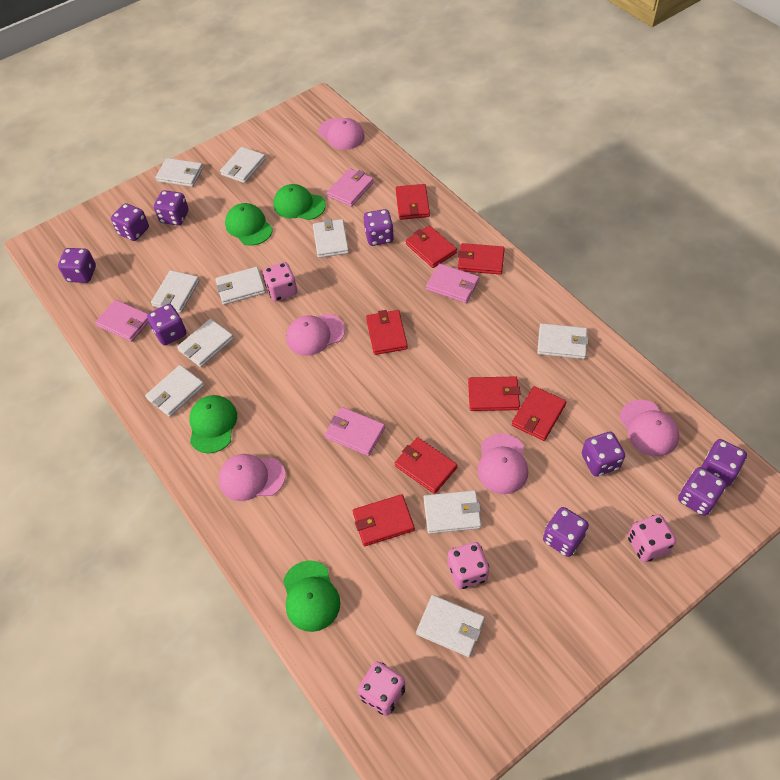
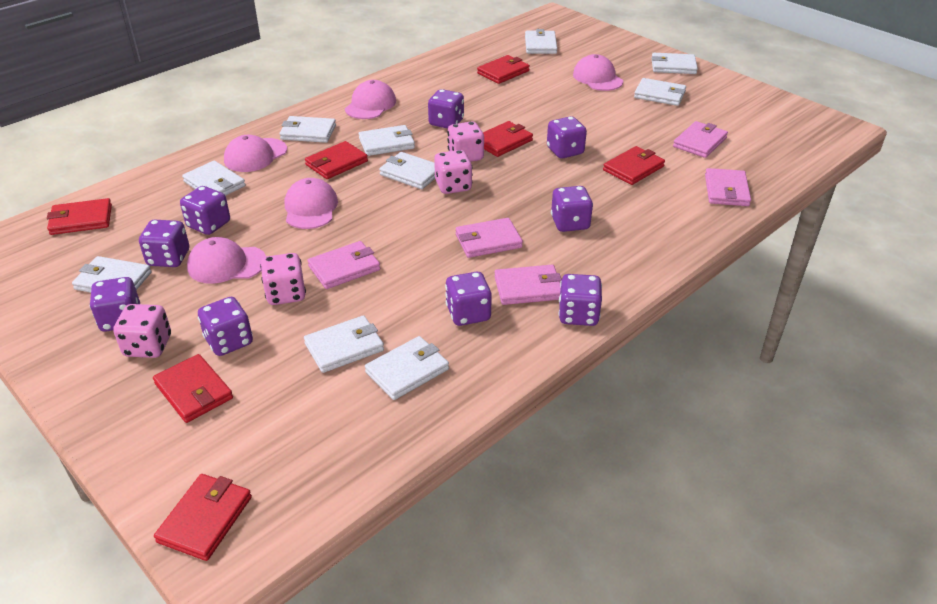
green cap: 4 -> 0
pink wallet: 4 -> 5
red wallet: 8 -> 7

